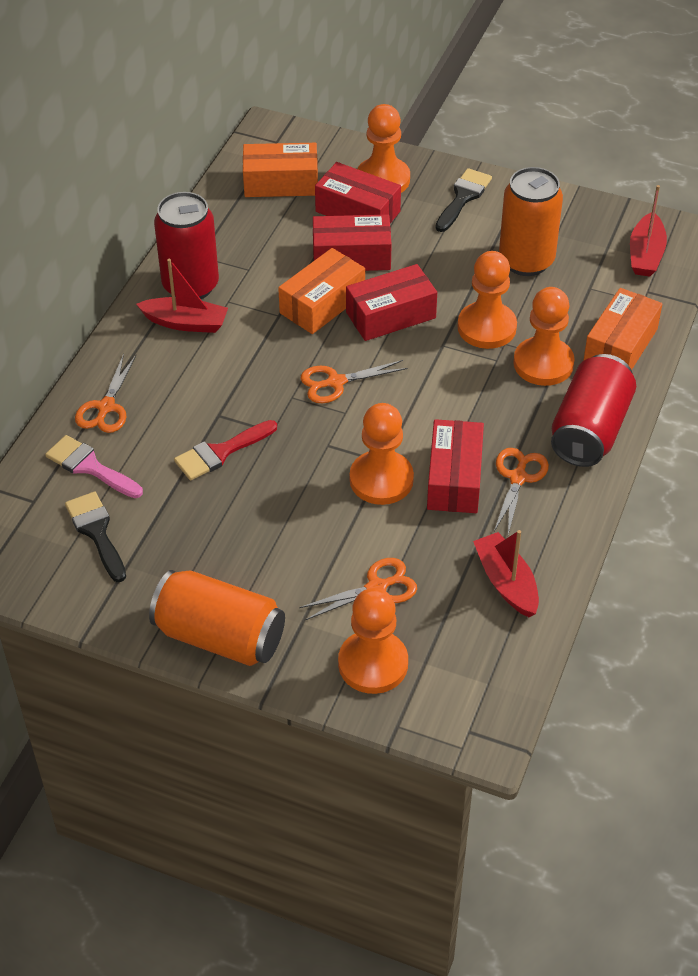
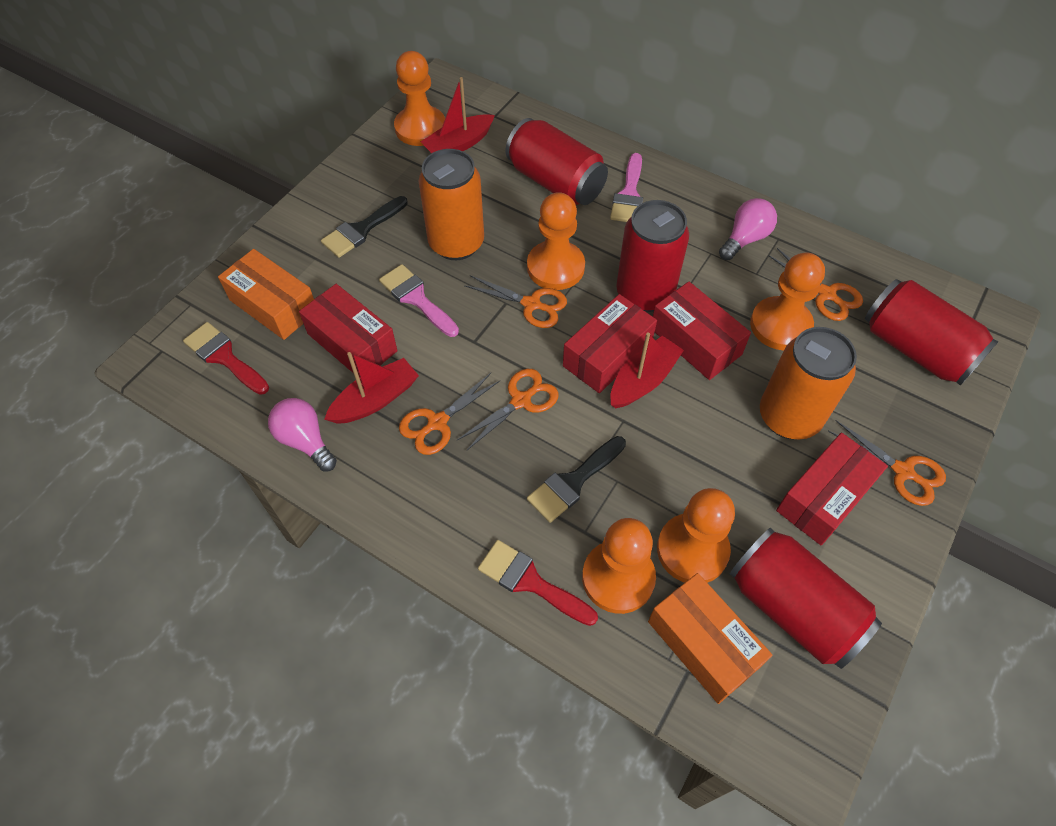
orange box: 3 -> 2
orange scissors: 4 -> 5
pink brush: 1 -> 2
pink light bulb: 0 -> 2
red brush: 1 -> 2
red can: 2 -> 4

